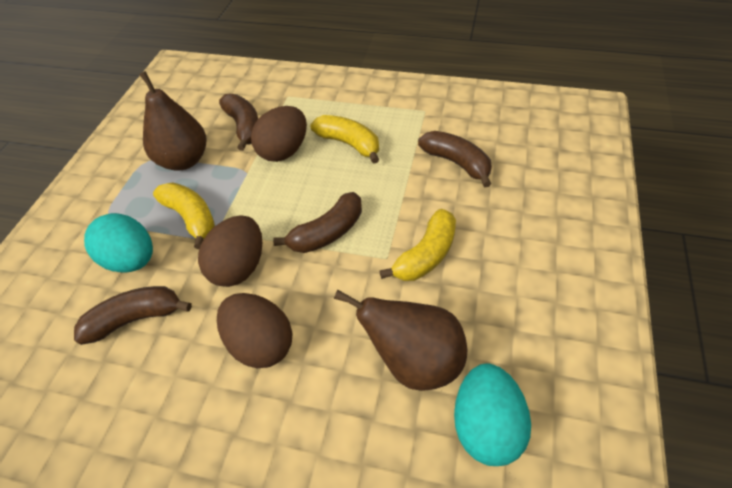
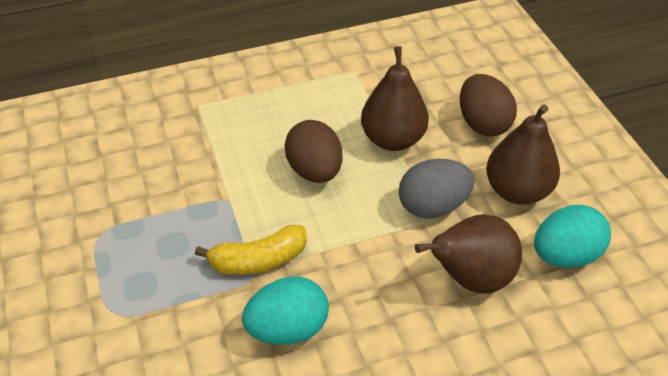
brown banana: 4 -> 0
brown egg: 3 -> 2
brown pear: 2 -> 3
grey egg: 0 -> 1
yellow banana: 3 -> 1

